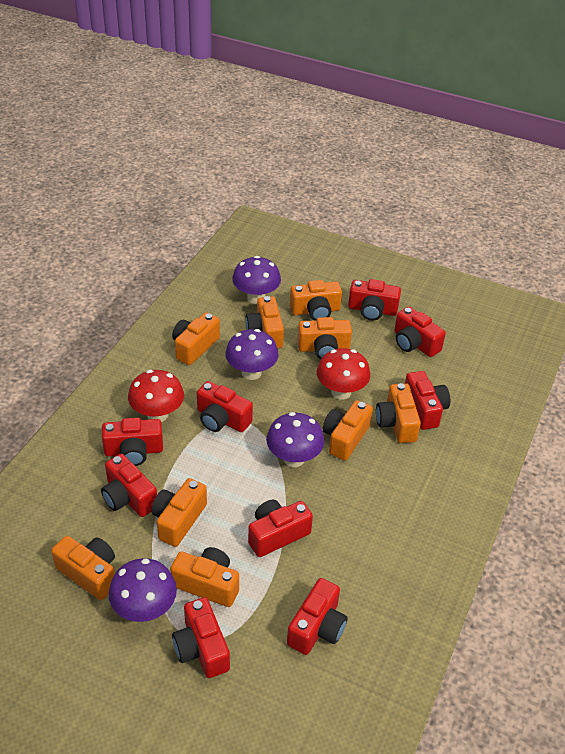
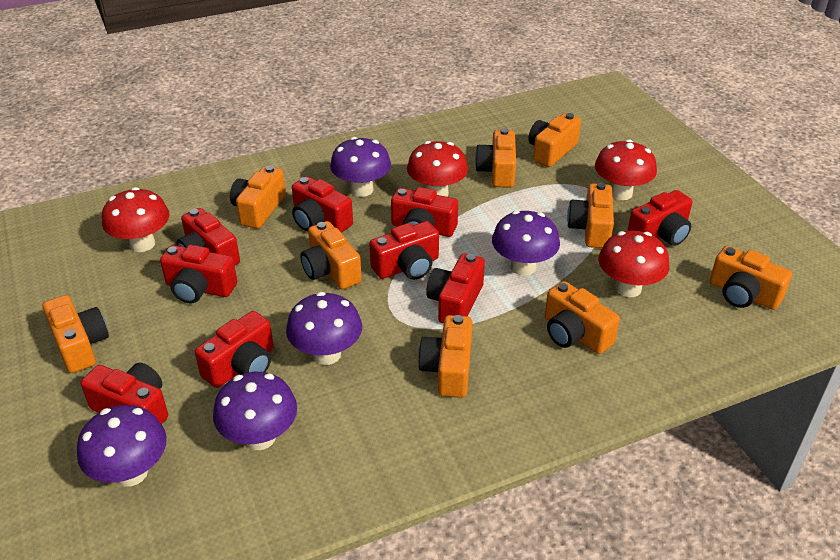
purple mushroom: 4 -> 5
red mushroom: 2 -> 4

